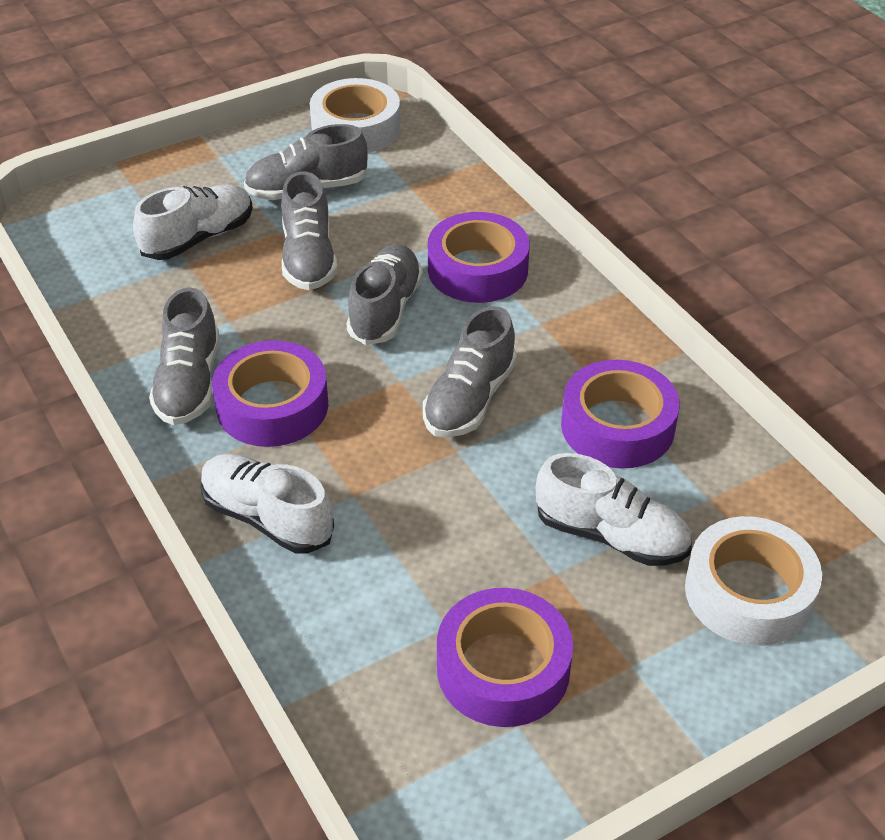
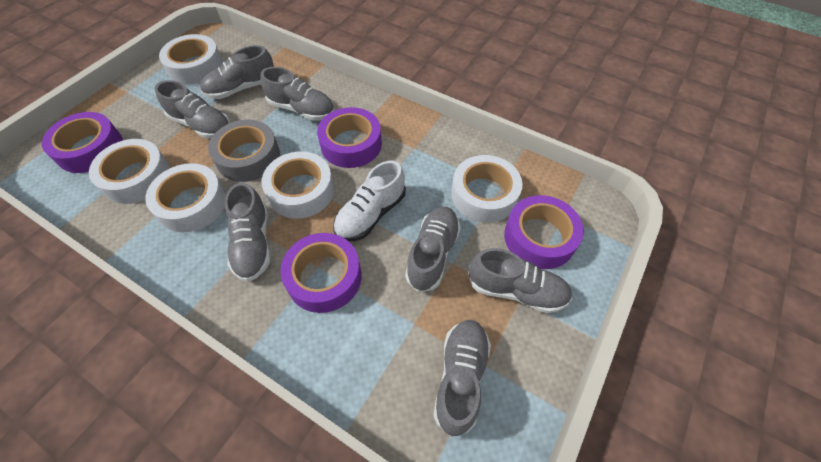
grey shoe: 5 -> 7
grey tape: 0 -> 1
white shoe: 3 -> 1
white tape: 2 -> 5

